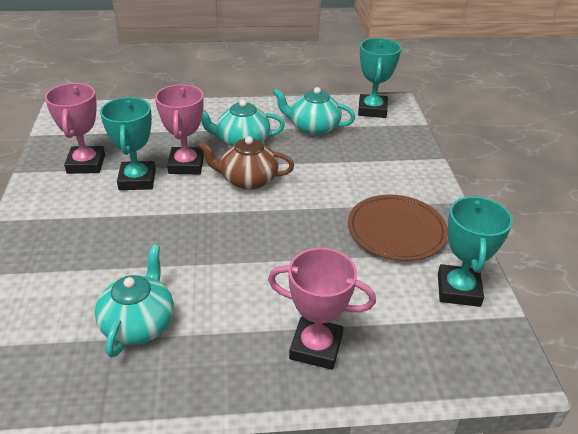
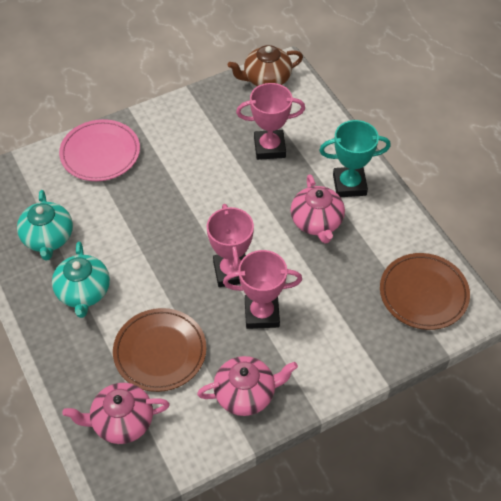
brown plate: 1 -> 2
pink plate: 0 -> 1
pink teapot: 0 -> 3
turquoise teapot: 3 -> 2
turquoise trophy: 3 -> 1

